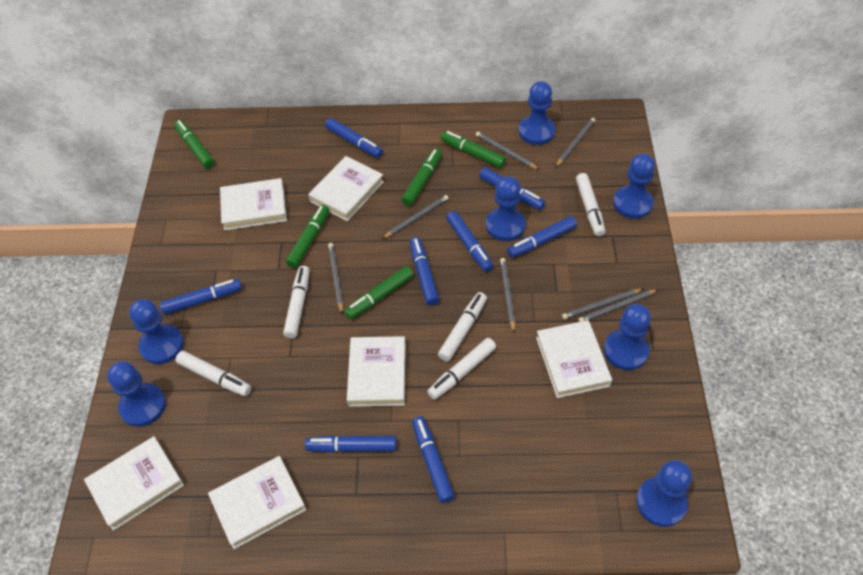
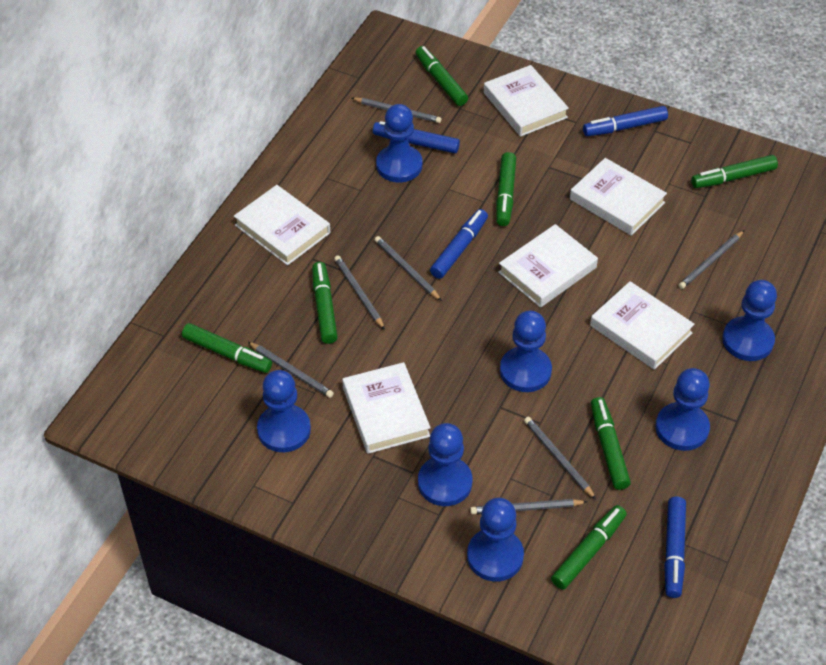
blue marker: 8 -> 4
green marker: 5 -> 7
white marker: 5 -> 0

